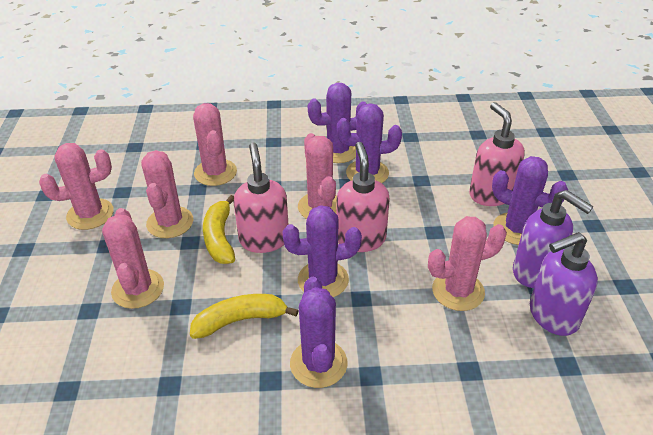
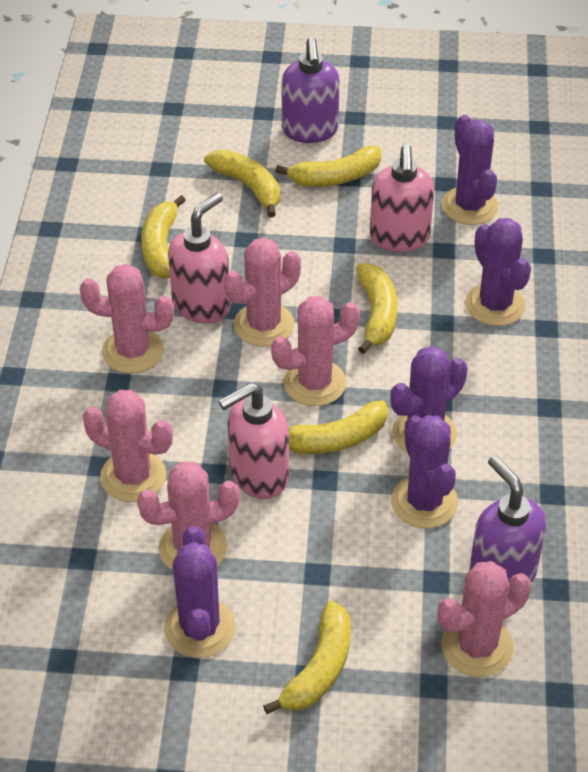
yellow banana: 2 -> 6

